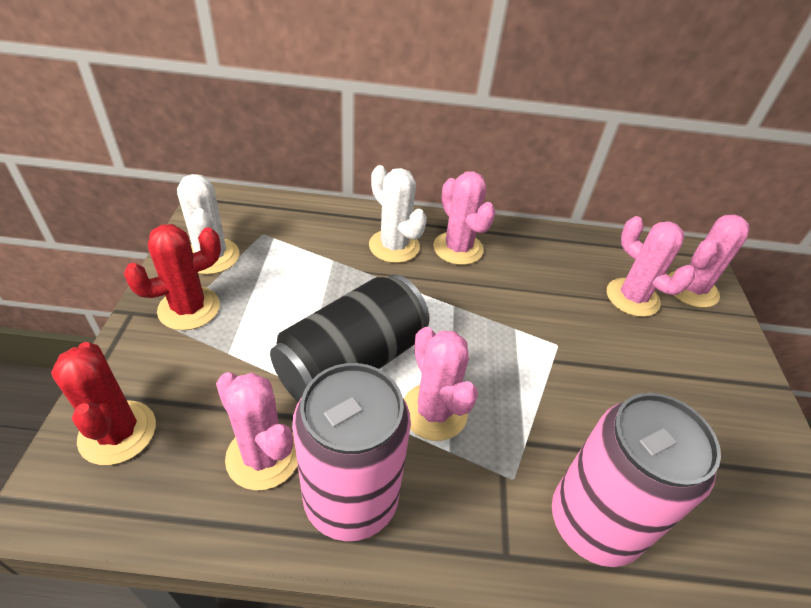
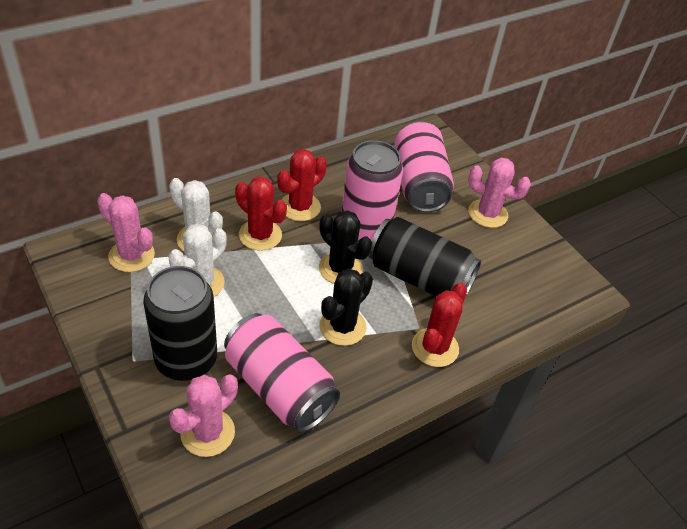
black cactus: 0 -> 2
black can: 1 -> 2
pink cactus: 5 -> 3
pink can: 2 -> 3
red cactus: 2 -> 3

